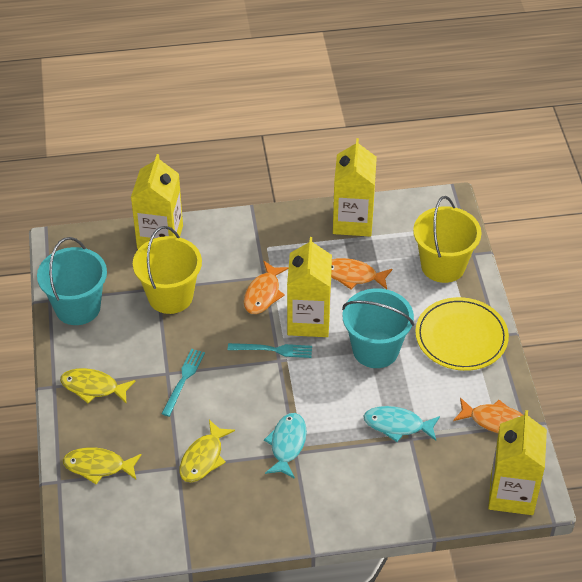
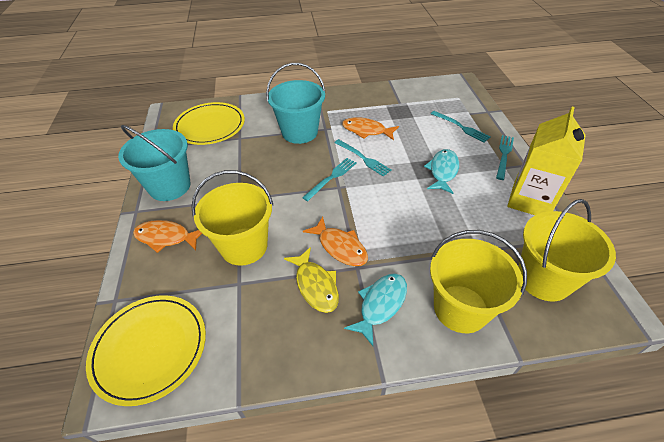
turquoise fork: 2 -> 4
yellow bucket: 2 -> 3
yellow carton: 4 -> 1
yellow fish: 3 -> 1
yellow plate: 1 -> 2

